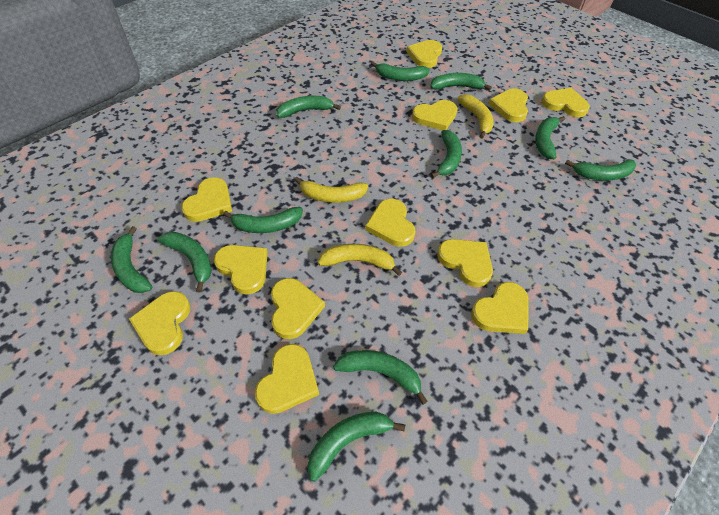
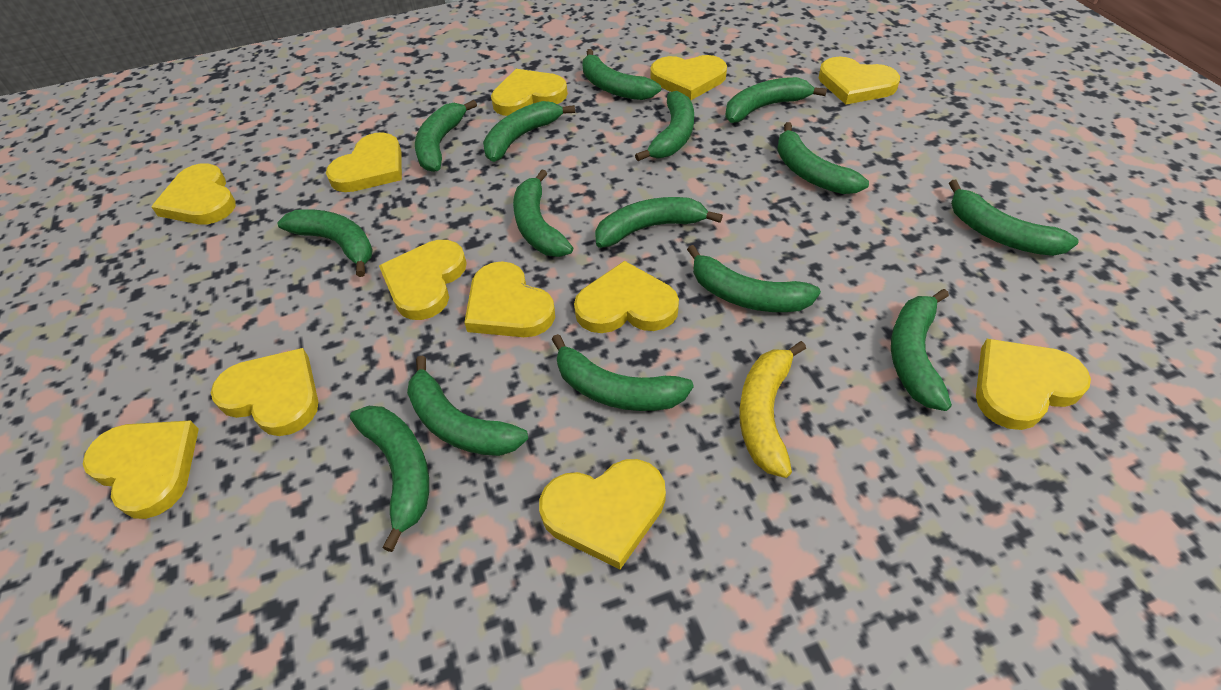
green banana: 11 -> 15
yellow banana: 3 -> 1

